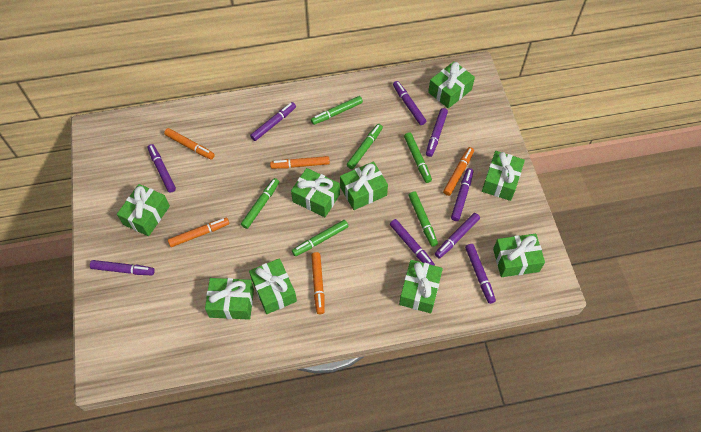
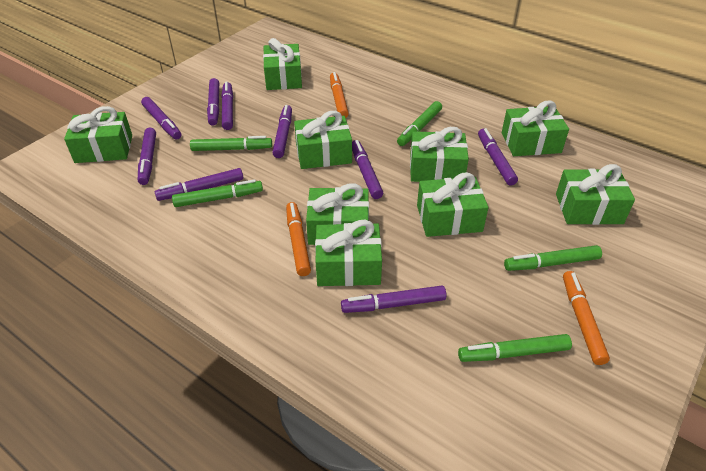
green marker: 6 -> 5
orange marker: 5 -> 3

